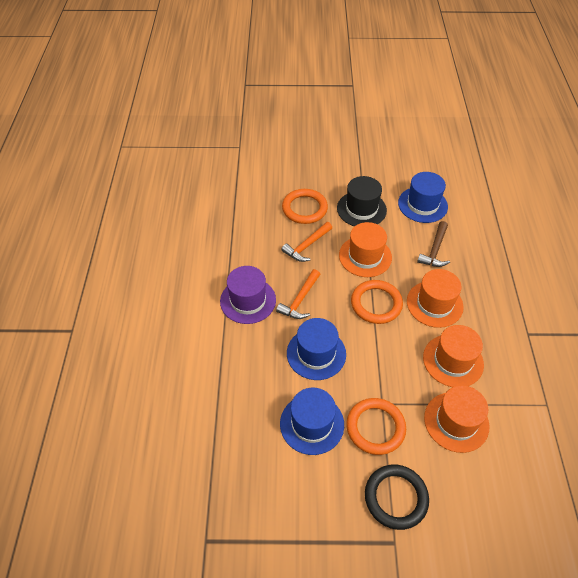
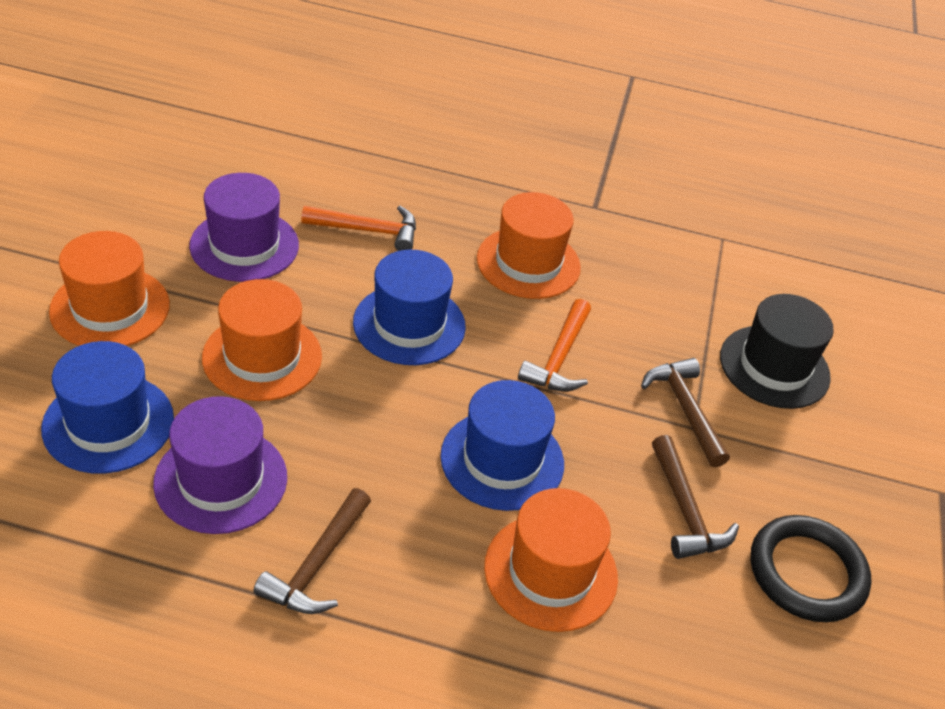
brown hammer: 1 -> 3
orange ring: 3 -> 0
purple hat: 1 -> 2

